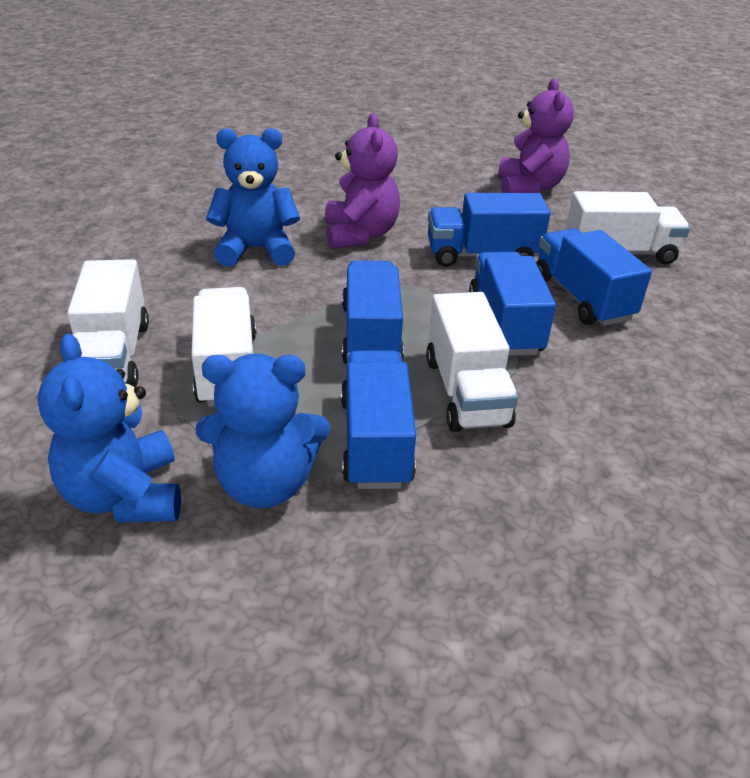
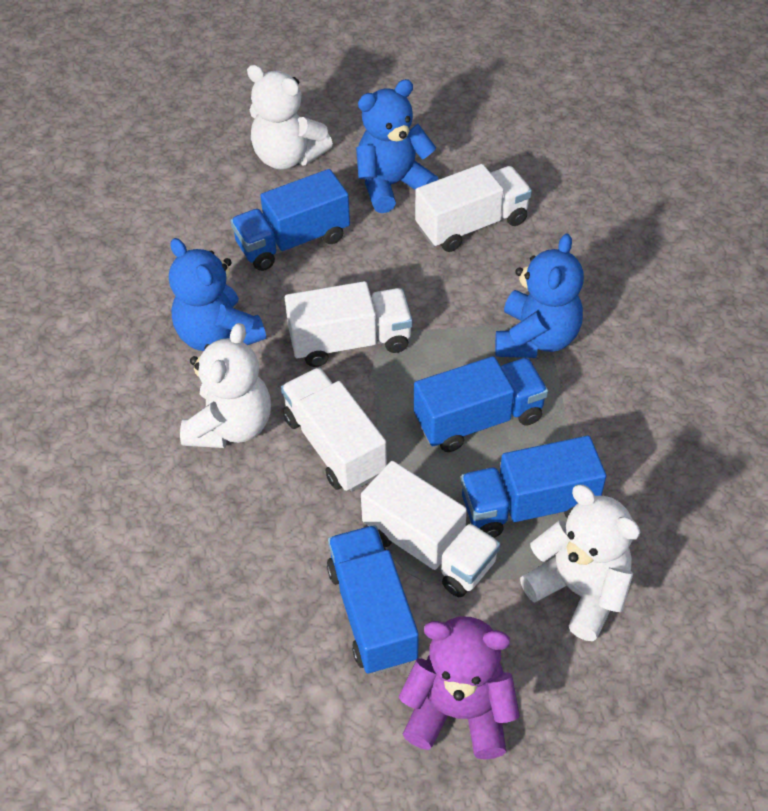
blue truck: 5 -> 4
purple teddy bear: 2 -> 1
white teddy bear: 0 -> 3

